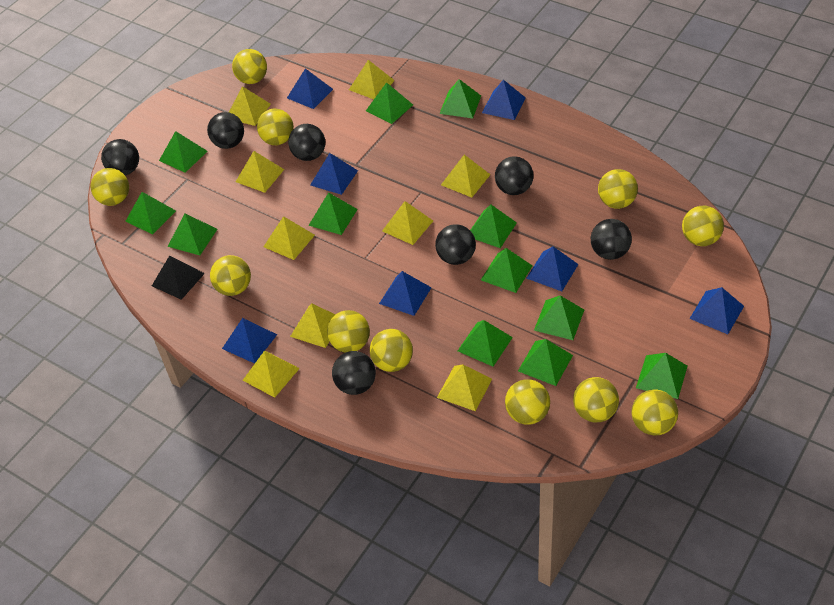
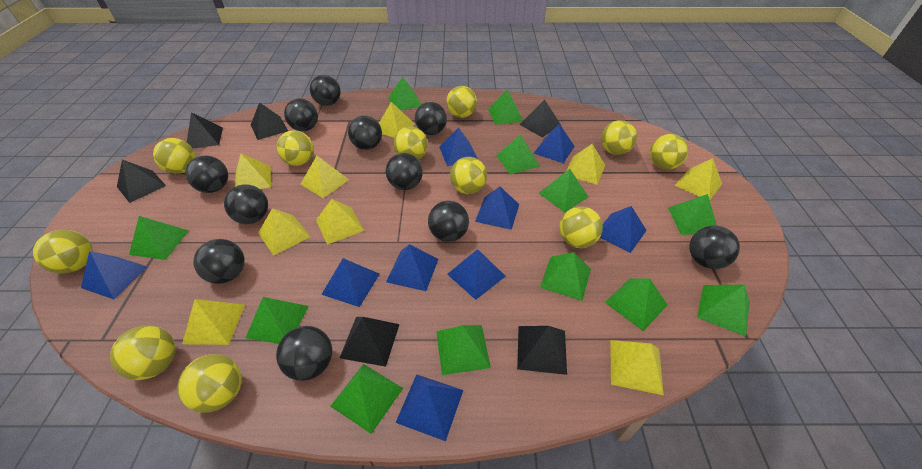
black ball: 7 -> 11
black pyramid: 1 -> 6
blue pyramid: 7 -> 9

